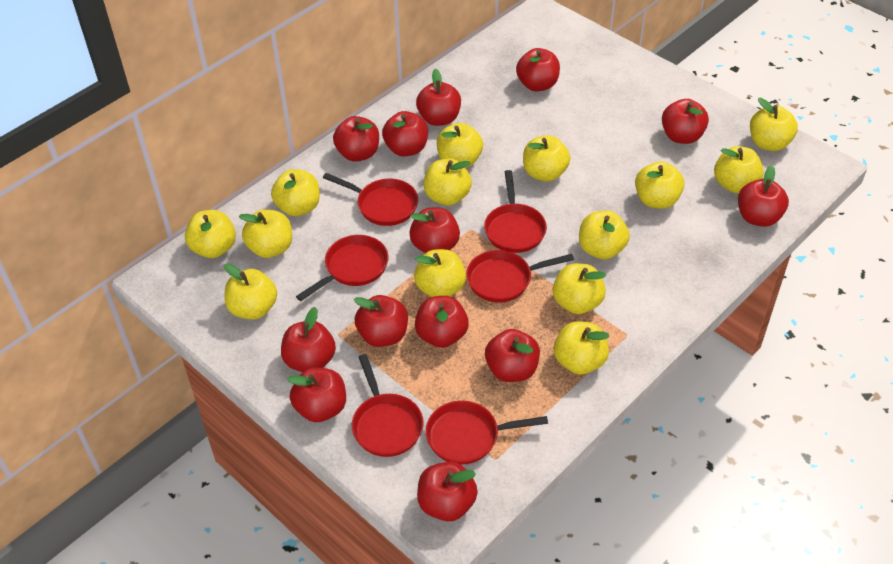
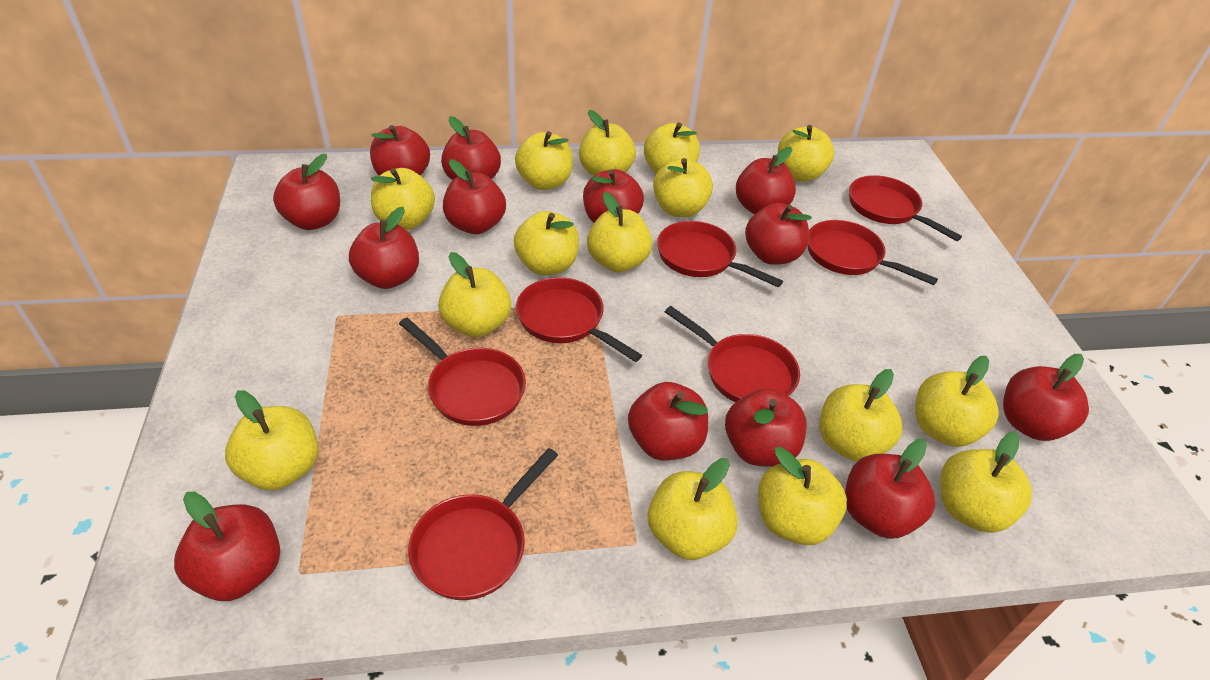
red pan: 6 -> 7
yellow apple: 14 -> 15

